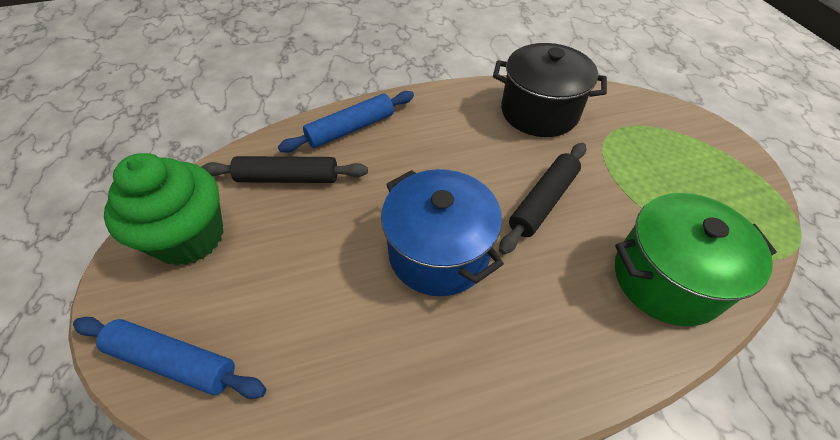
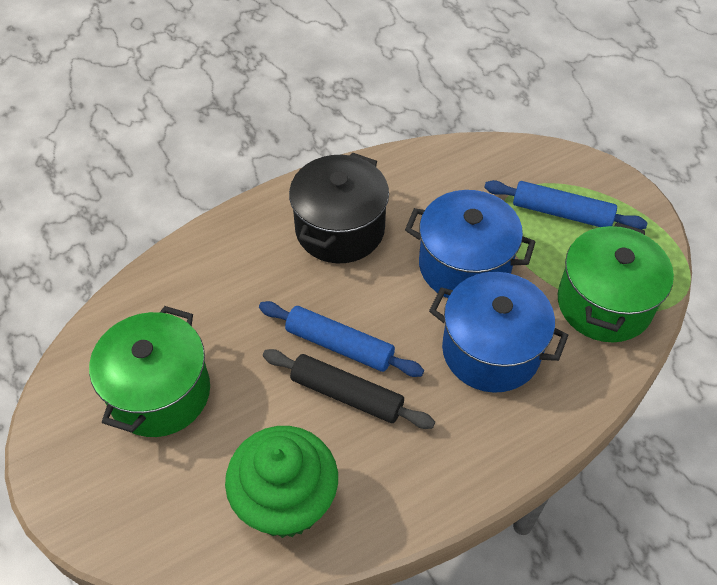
black rolling pin: 2 -> 1
blue pot: 1 -> 2
green pot: 1 -> 2

